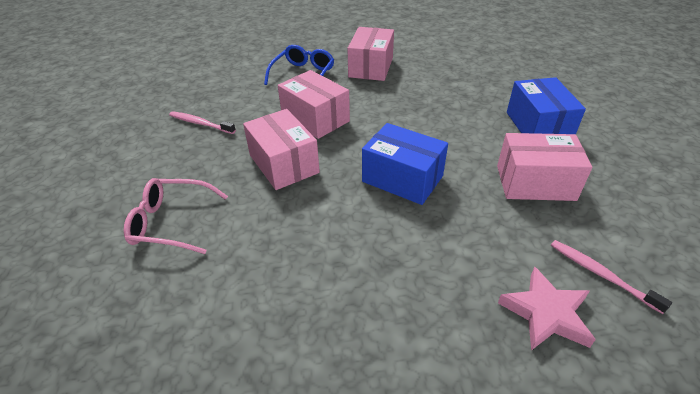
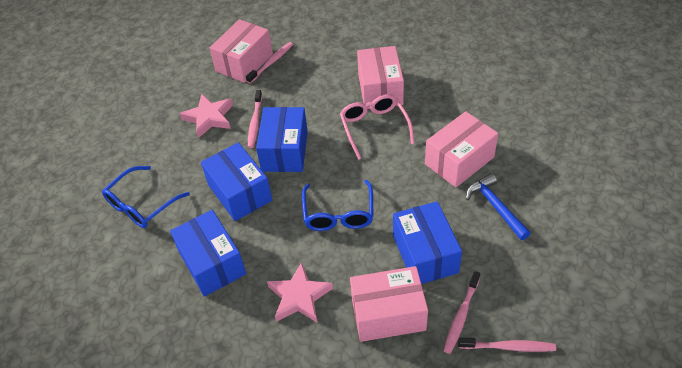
blue box: 2 -> 4
blue glasses: 1 -> 2
blue hammer: 0 -> 1
pink star: 1 -> 2
pink toothbrush: 2 -> 4

